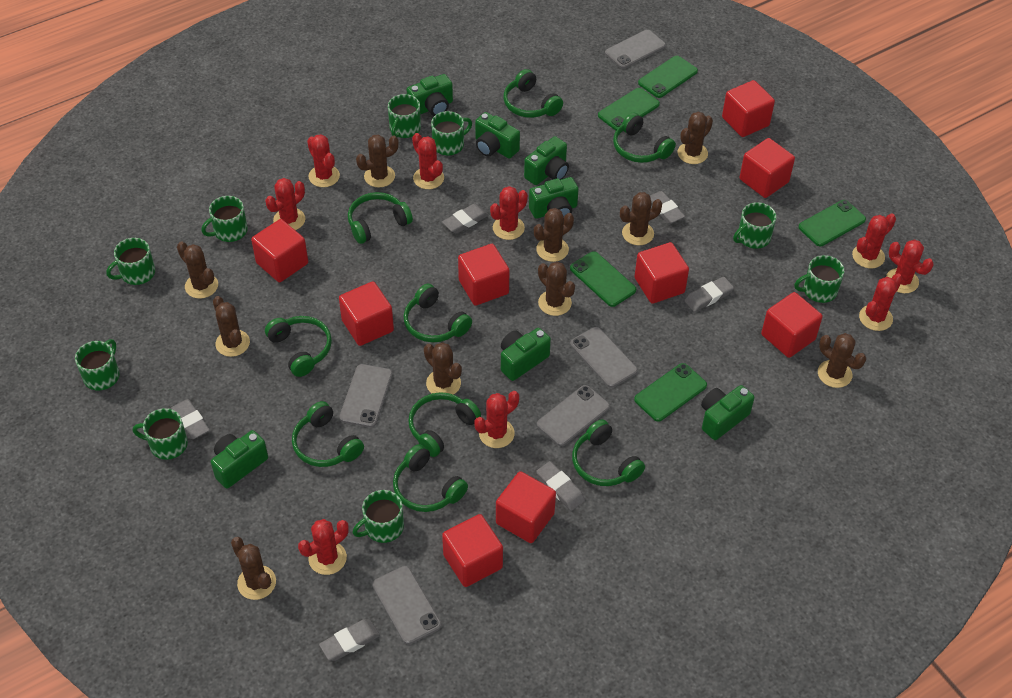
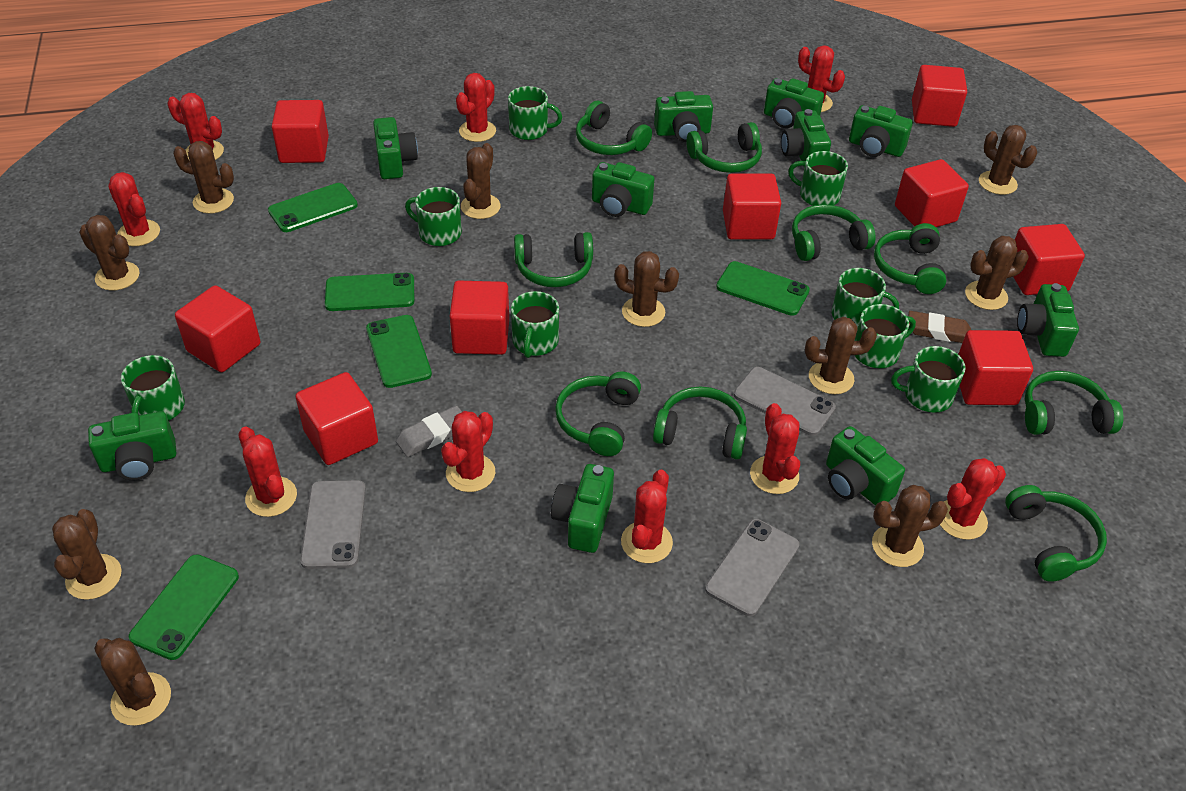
brown eraser: 0 -> 1
green camera: 7 -> 10
green mug: 9 -> 8
grey eraser: 6 -> 1
grey phone: 5 -> 3

